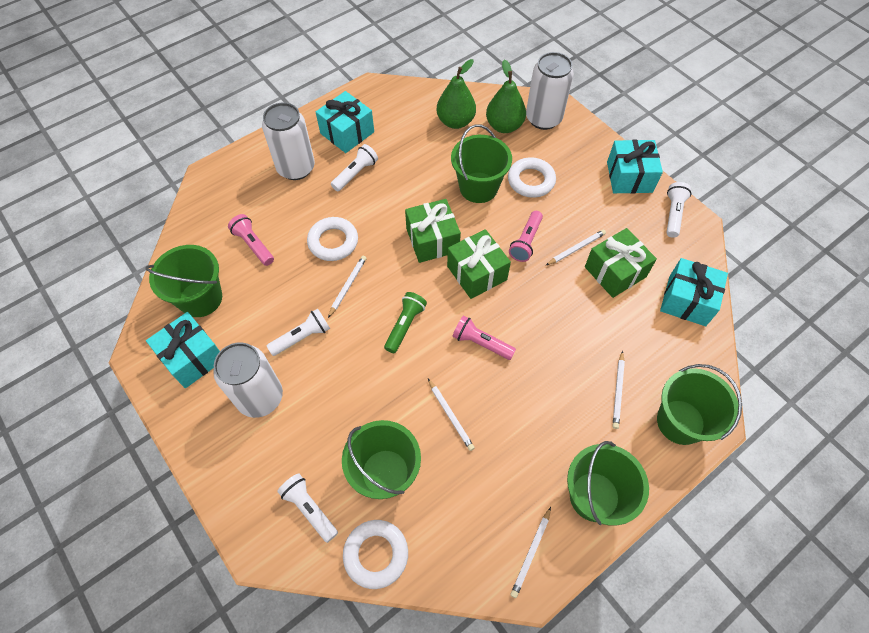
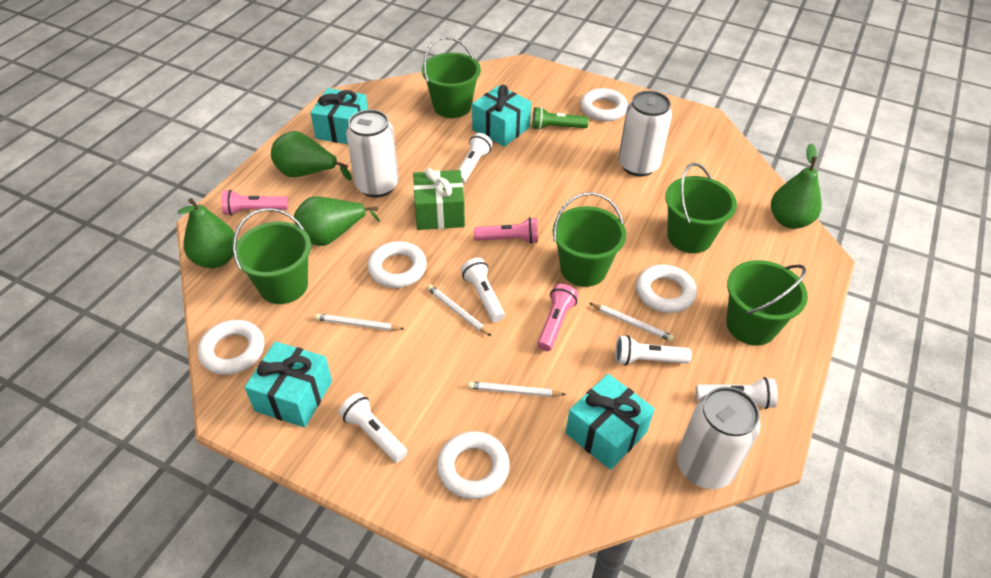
green gift: 3 -> 1
green pear: 2 -> 4
white flashlight: 4 -> 5
white pencil: 5 -> 4
white ring: 3 -> 5

